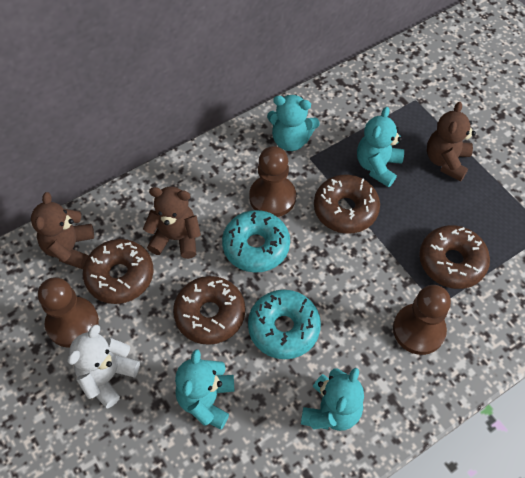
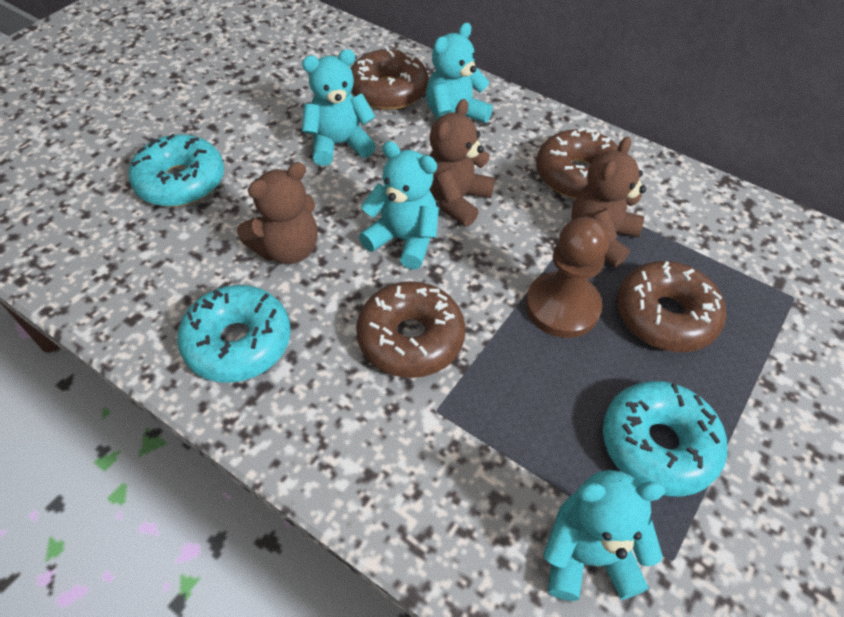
brown pawn: 3 -> 1
turquoise donut: 2 -> 3
white teddy bear: 1 -> 0

